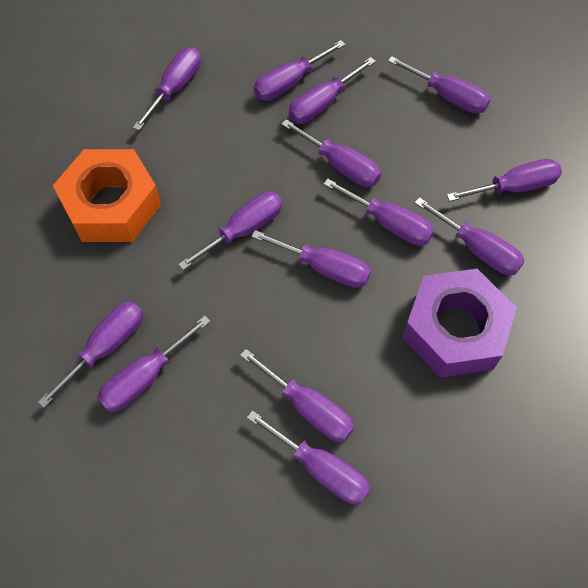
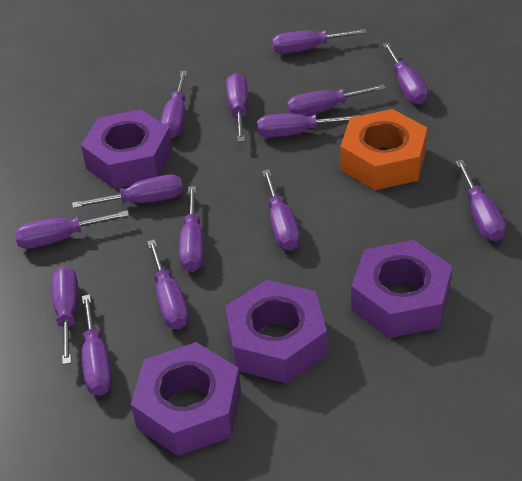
purple nut: 1 -> 4

